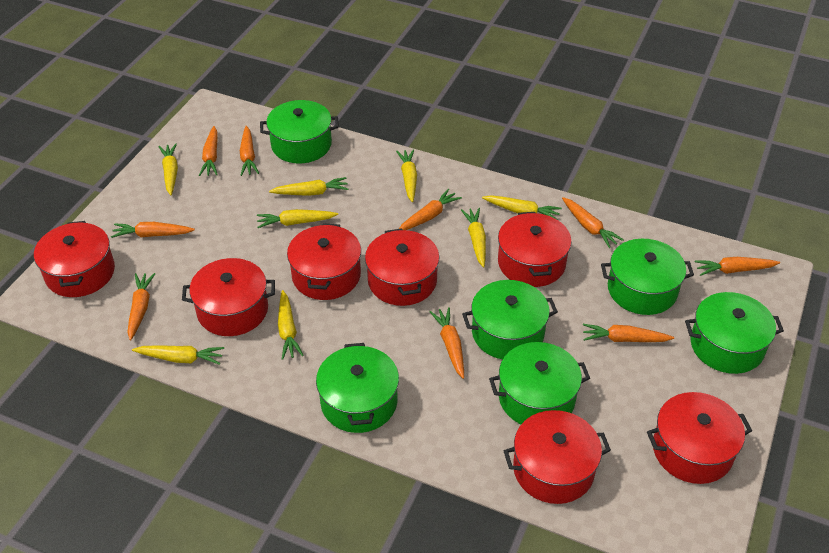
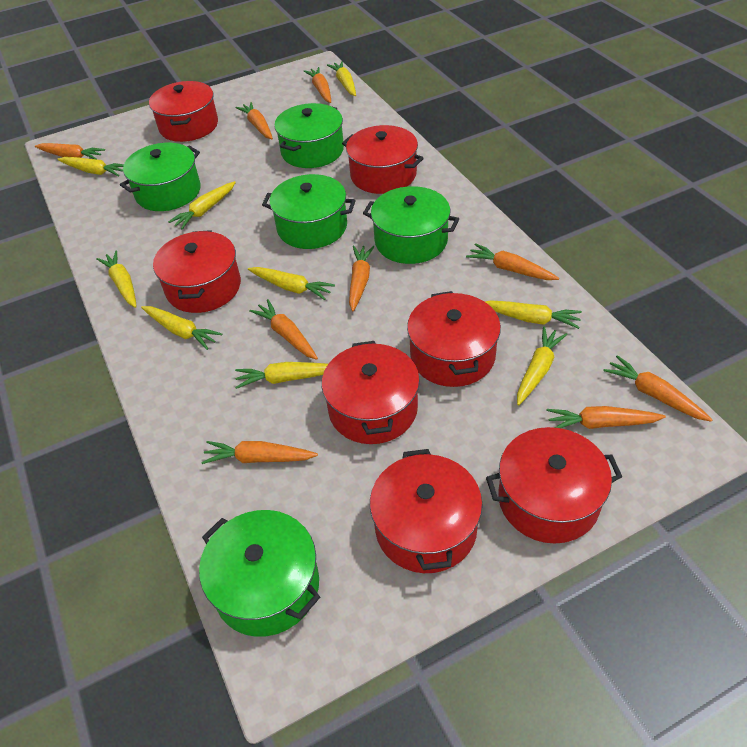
green pot: 6 -> 5
yellow carrot: 8 -> 9

